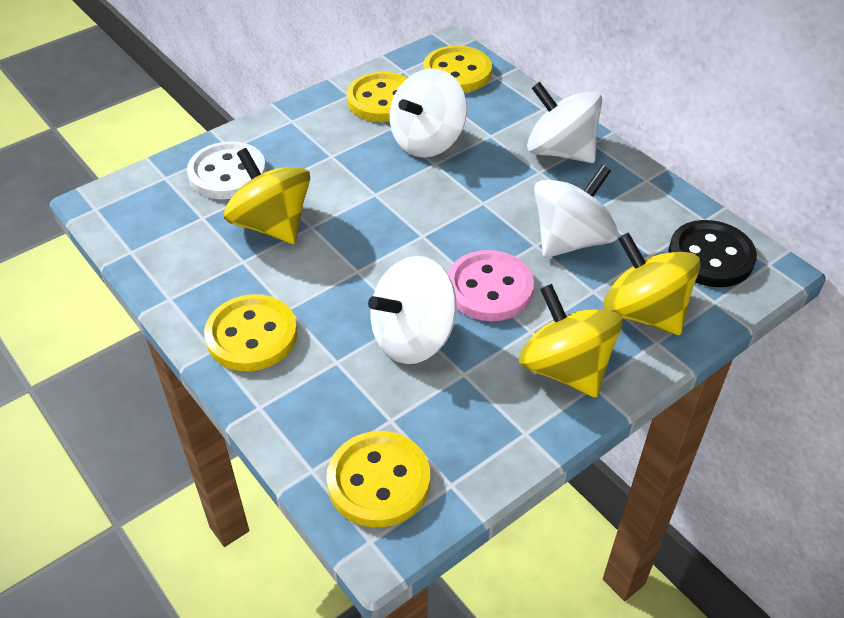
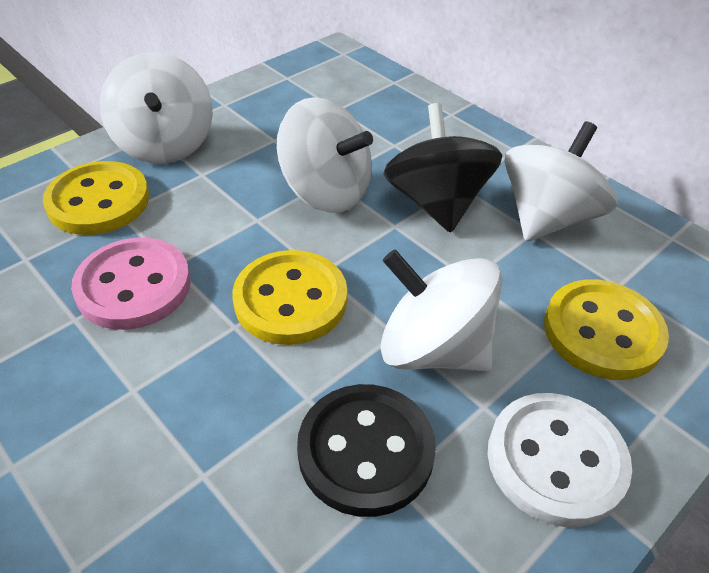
black spinning top: 0 -> 1
yellow button: 4 -> 3
yellow spinning top: 3 -> 0

